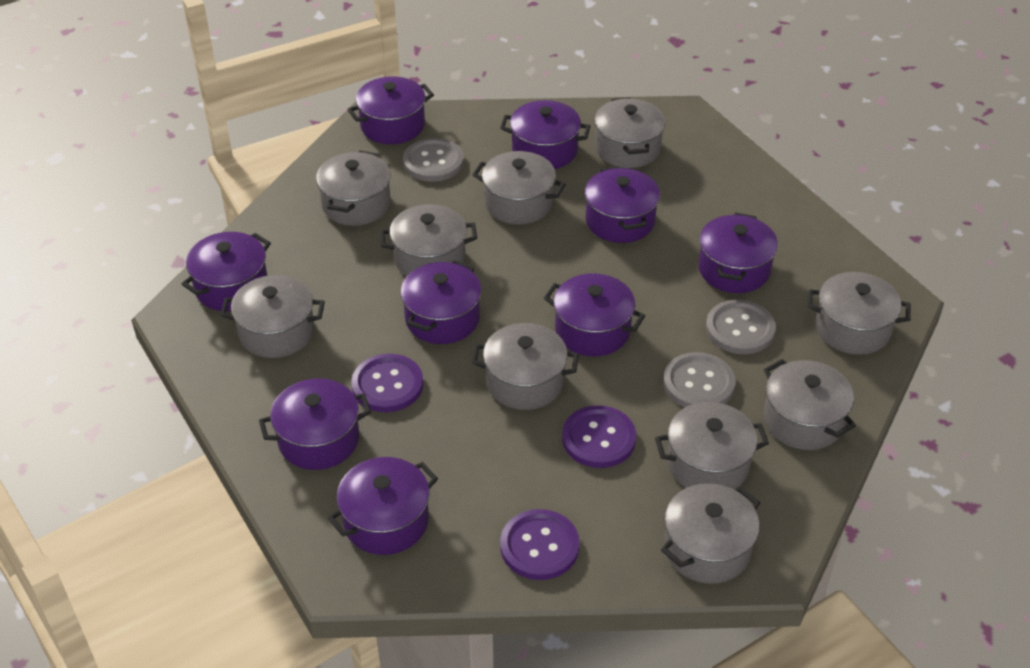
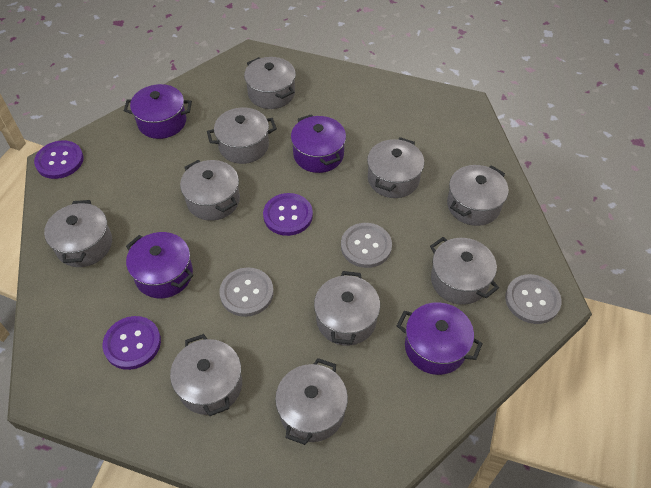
purple pot: 9 -> 4

